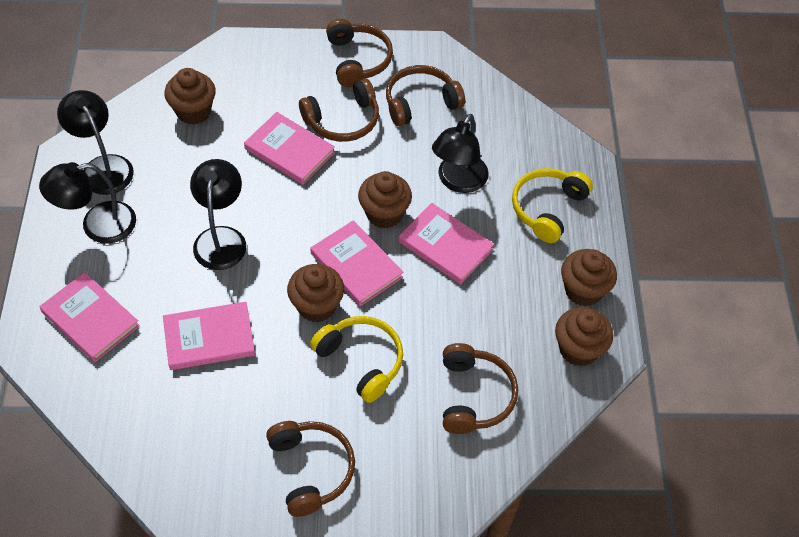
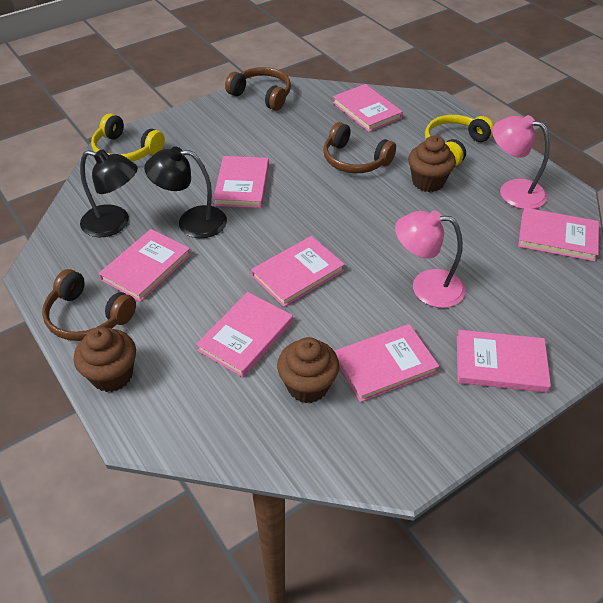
black lamp: 4 -> 2
brown cupcake: 5 -> 3
brown headphones: 5 -> 3
pink book: 5 -> 8
pink lamp: 0 -> 2

